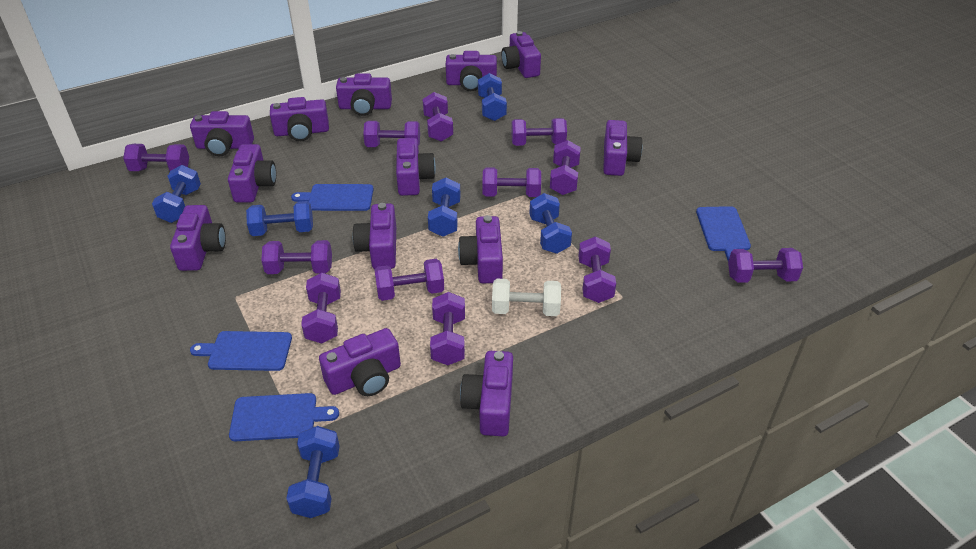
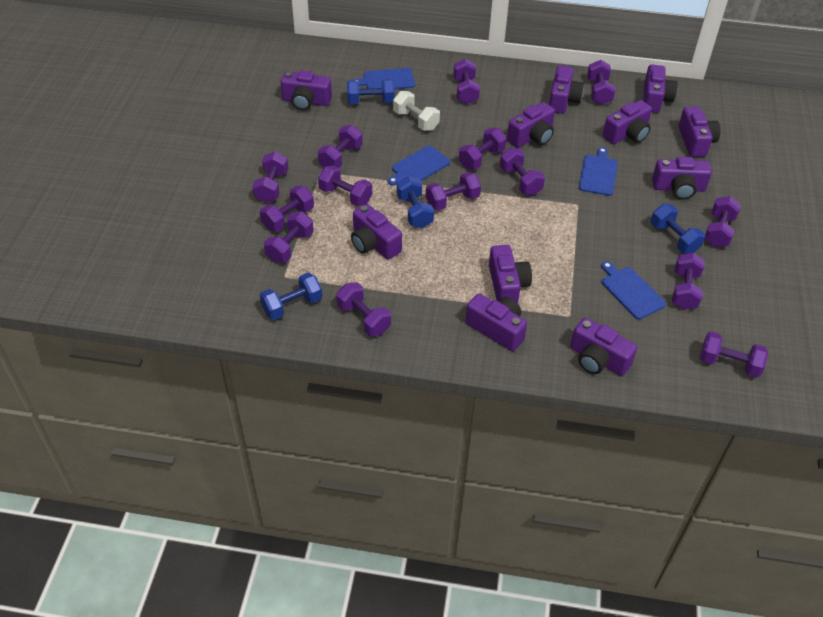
blue dumbbell: 6 -> 4
purple camera: 13 -> 11
purple dumbbell: 12 -> 14

